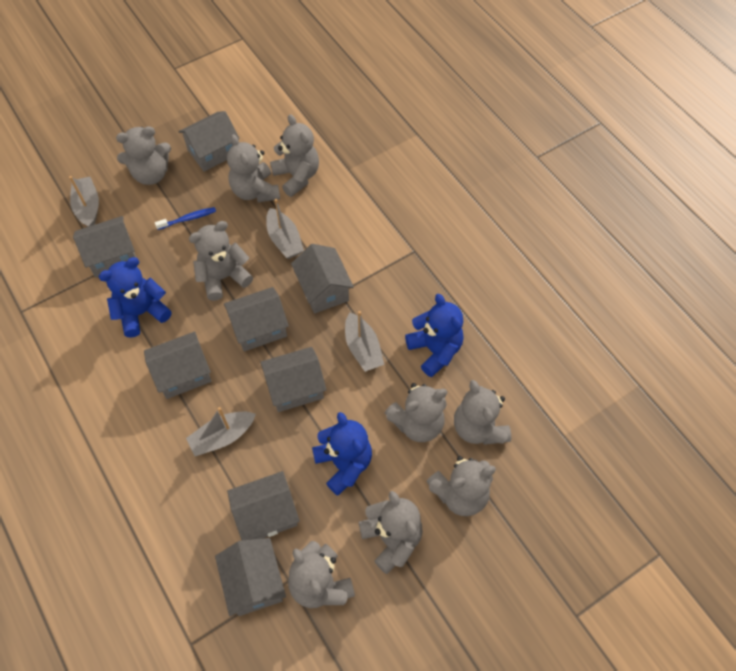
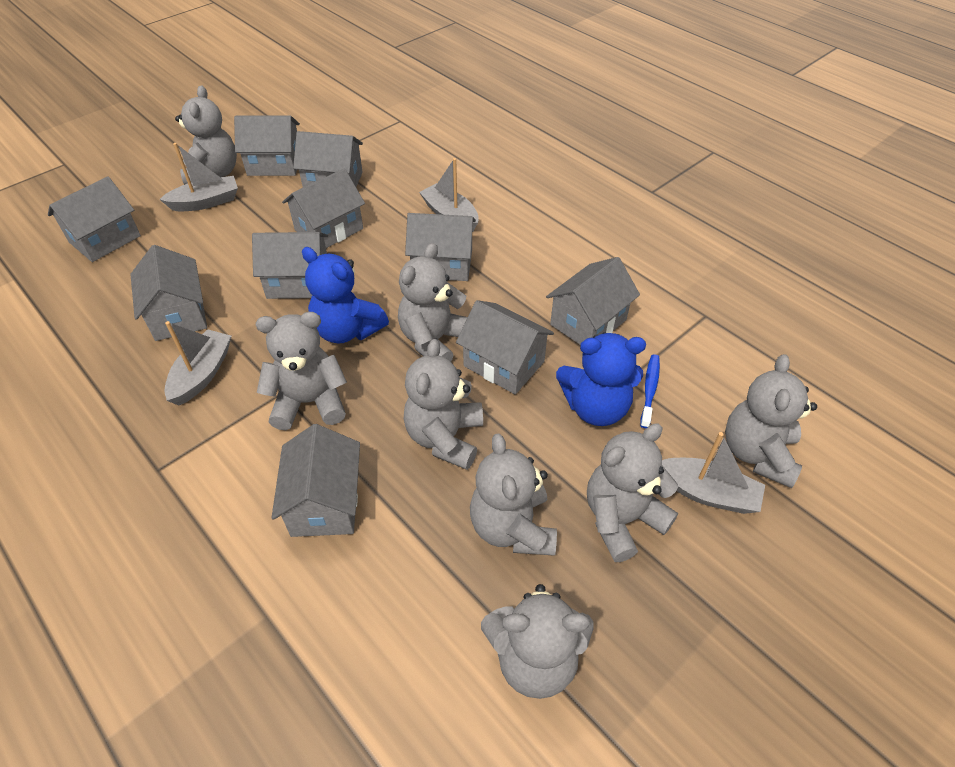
blue teddy bear: 3 -> 2
grey house: 8 -> 10
grey teddy bear: 9 -> 8

